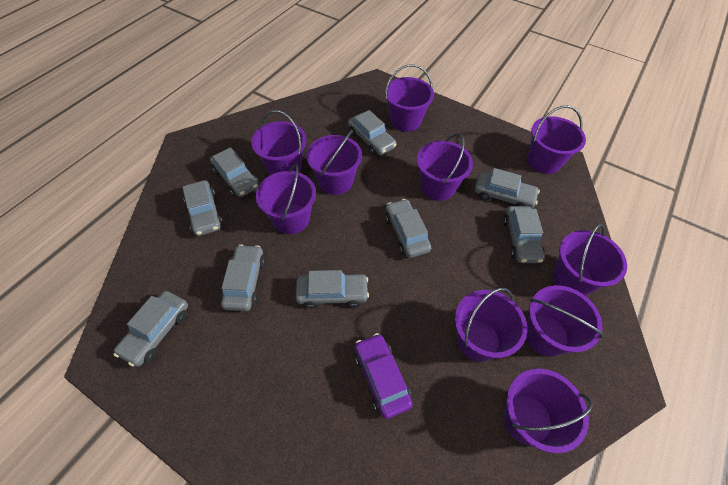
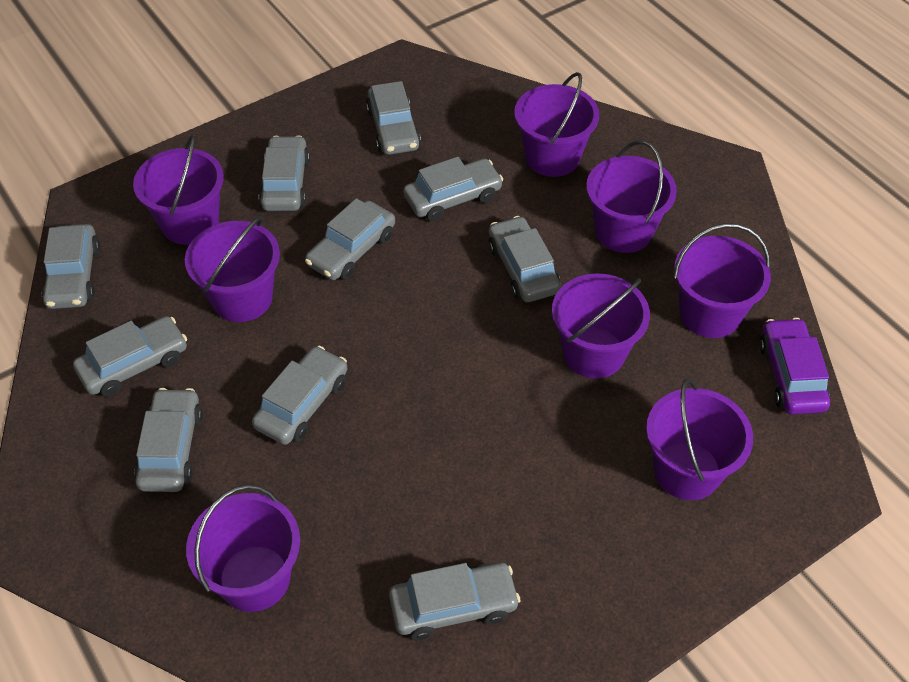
grey car: 9 -> 10
purple bucket: 10 -> 8

